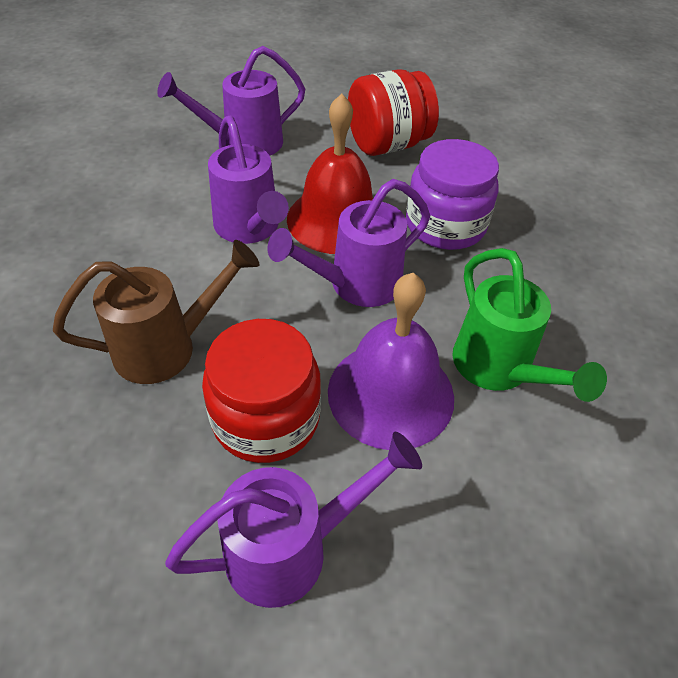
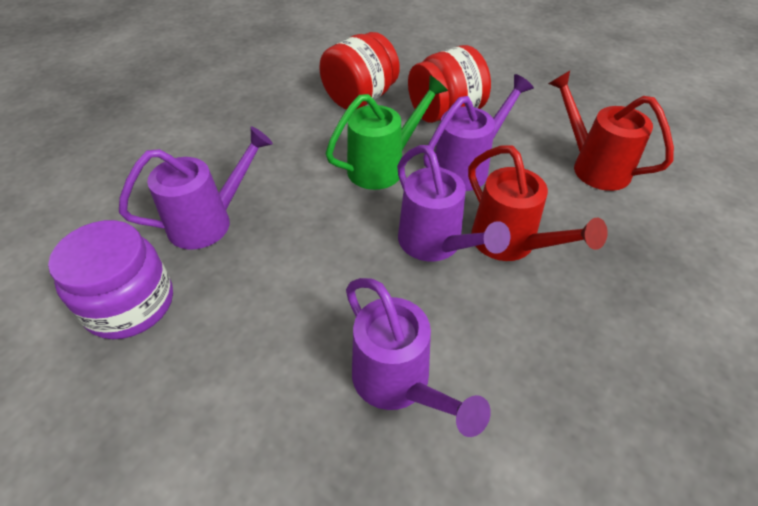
brown watering can: 1 -> 0
purple bell: 1 -> 0
red bell: 1 -> 0
red watering can: 0 -> 2

